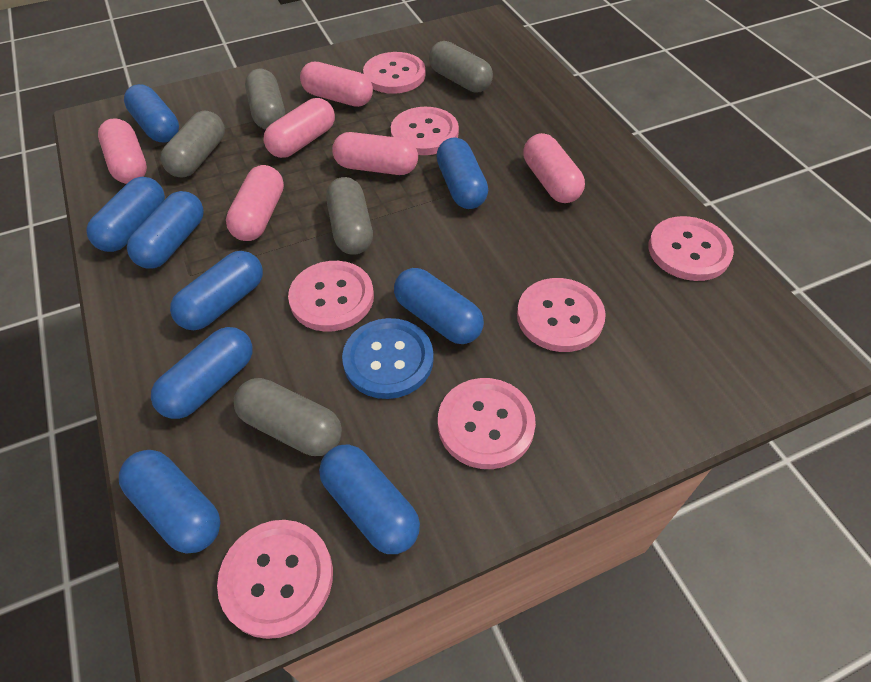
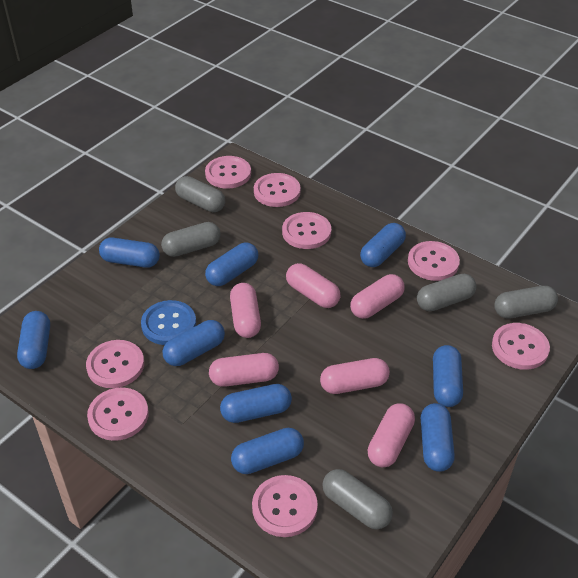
pink button: 7 -> 8

